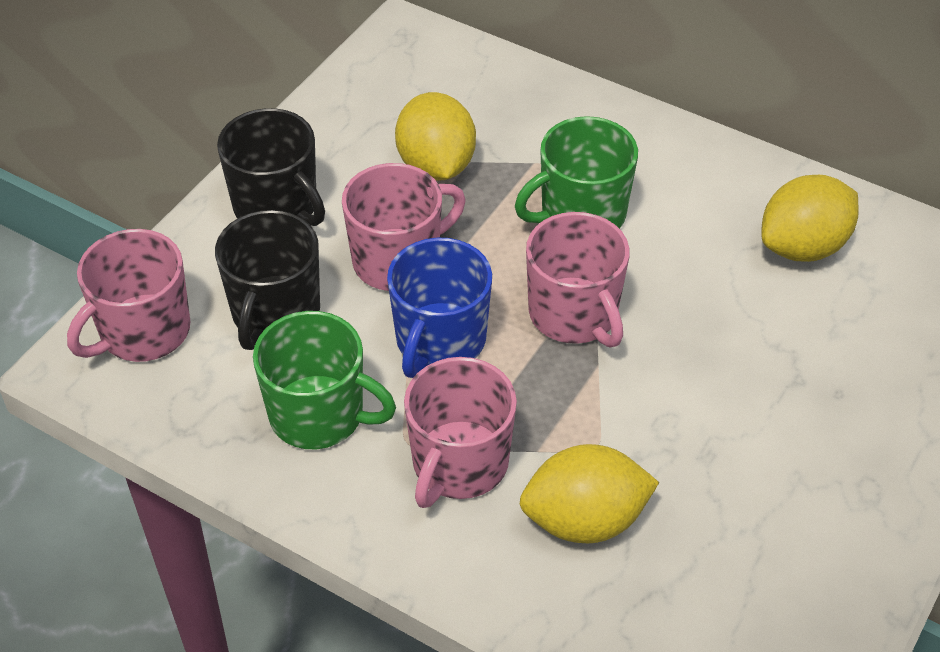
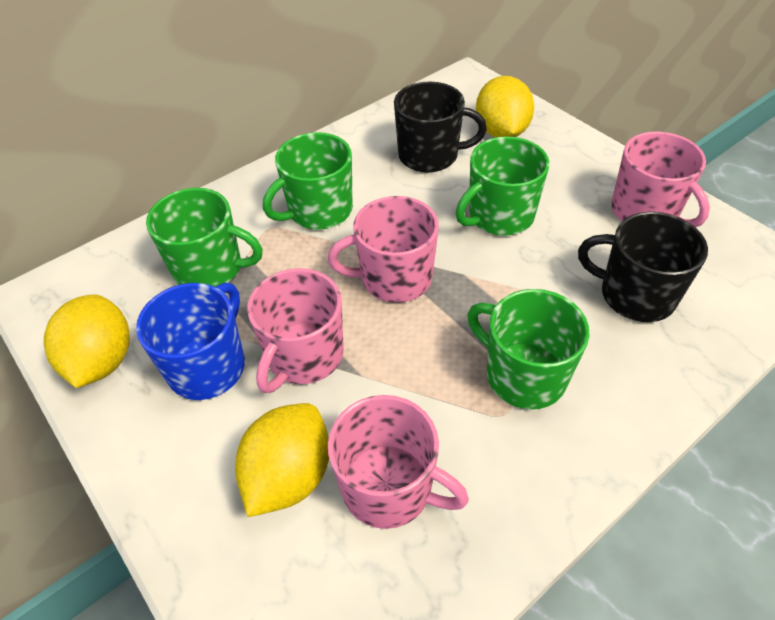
green mug: 2 -> 4

